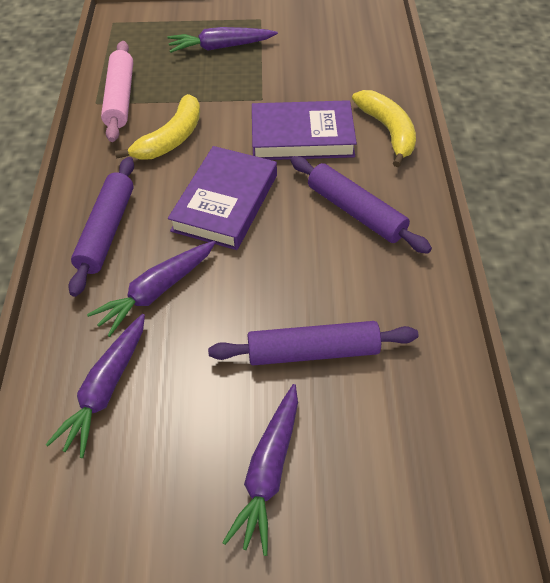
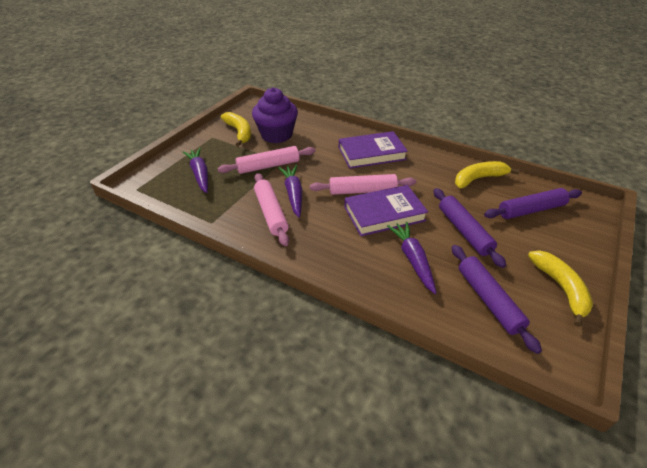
pink rolling pin: 1 -> 3
purple carrot: 4 -> 3
purple cupcake: 0 -> 1
yellow banana: 2 -> 3

